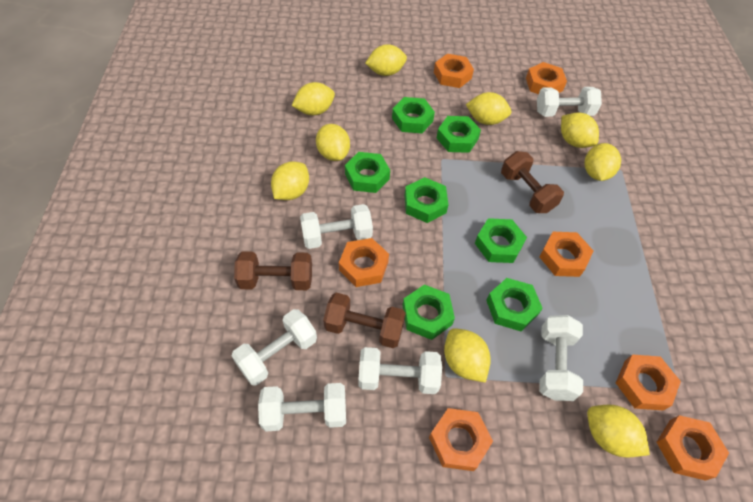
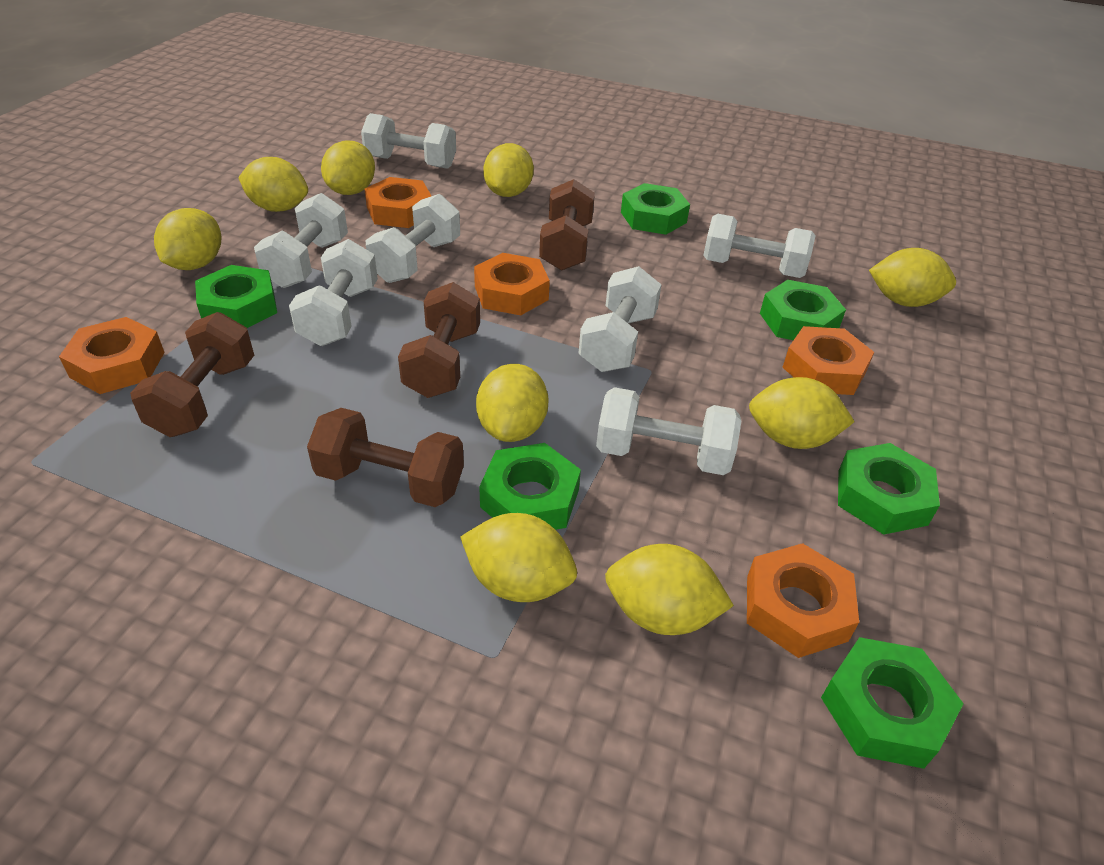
brown dumbbell: 3 -> 4
green nut: 7 -> 6
orange nut: 7 -> 5
white dumbbell: 6 -> 7

